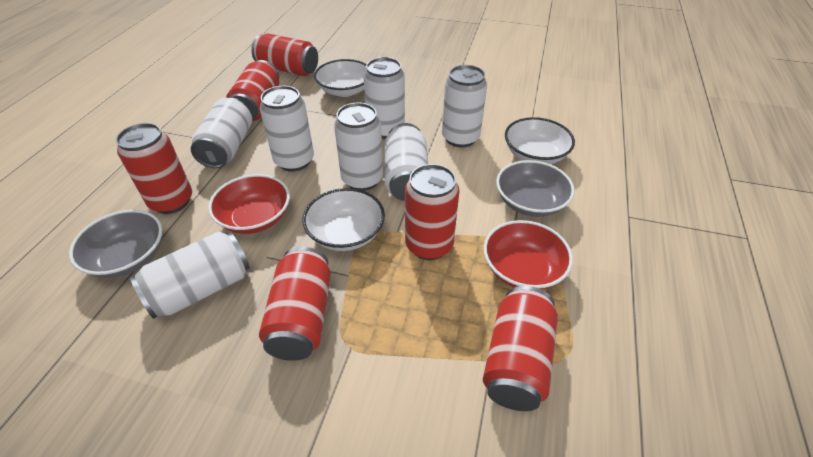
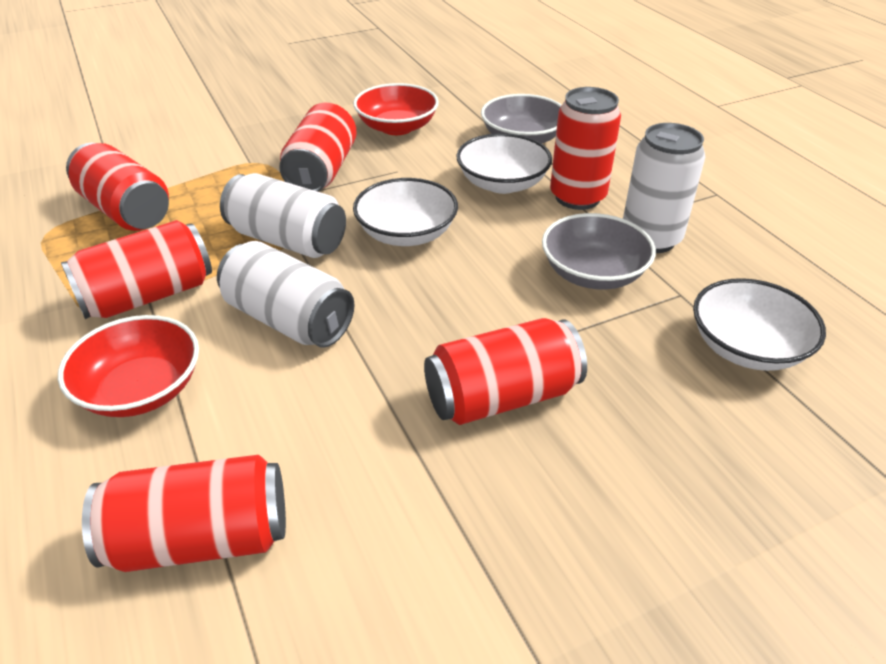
white can: 7 -> 3

